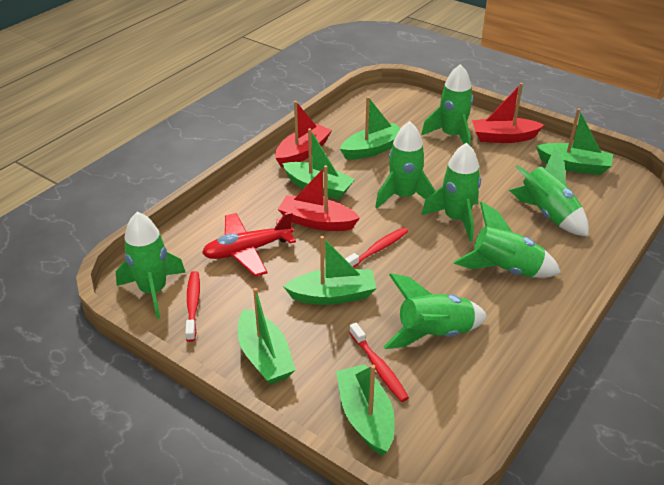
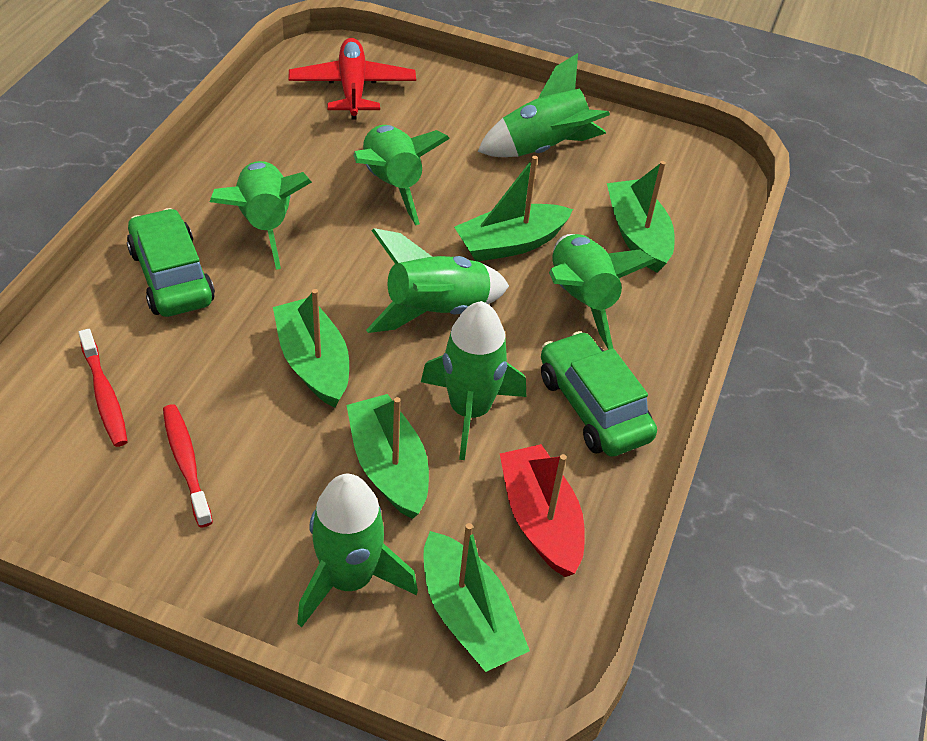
green boat: 6 -> 5
green car: 0 -> 2
red boat: 3 -> 1
red toothbrush: 3 -> 2

